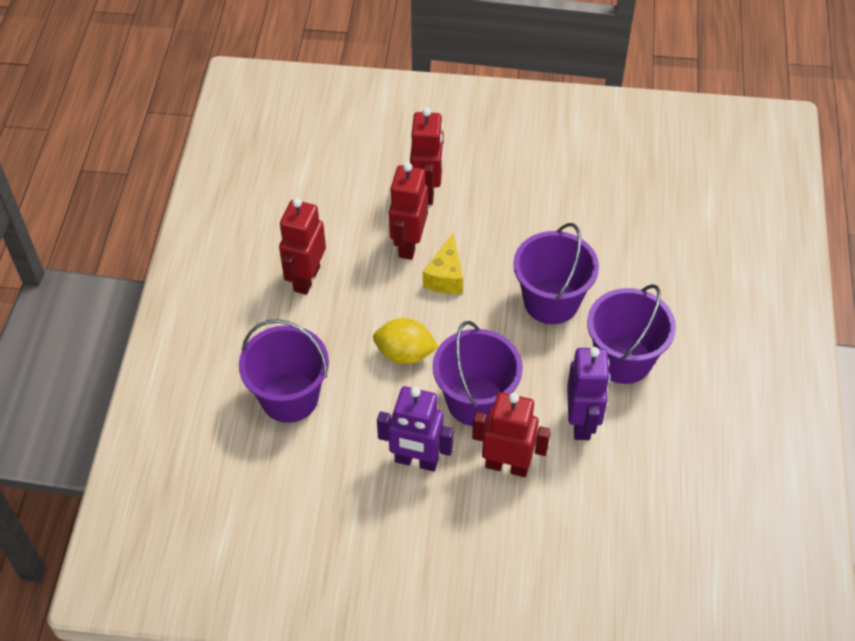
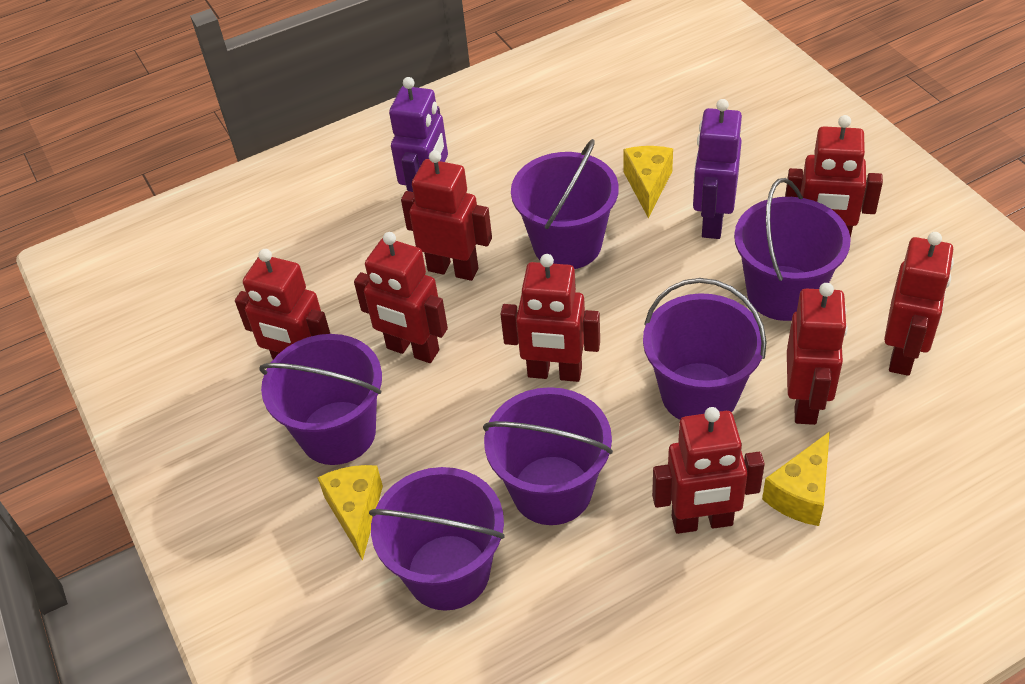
purple bucket: 4 -> 6
red robot: 4 -> 8
yellow cheese: 1 -> 3
yellow lemon: 1 -> 0

